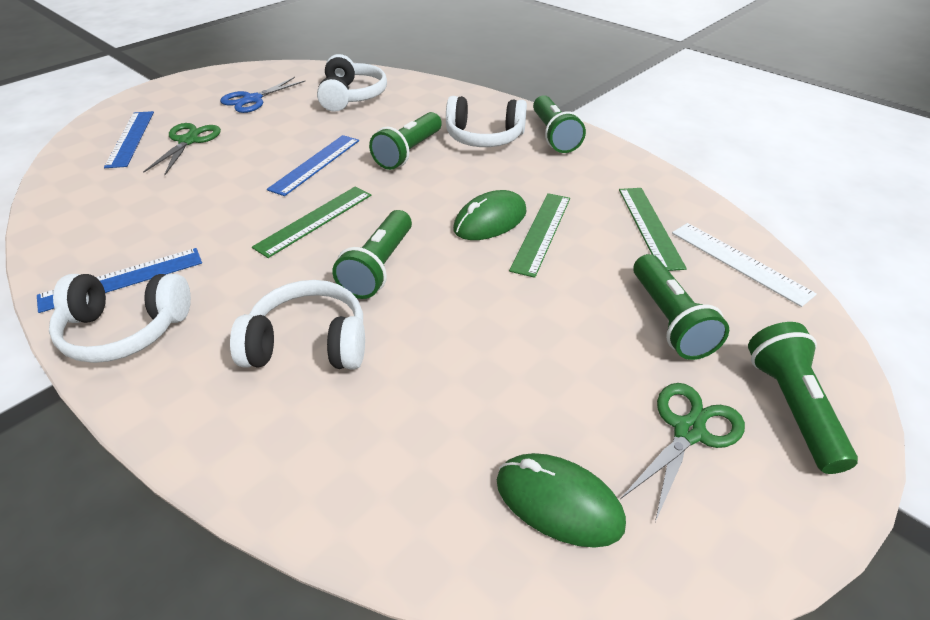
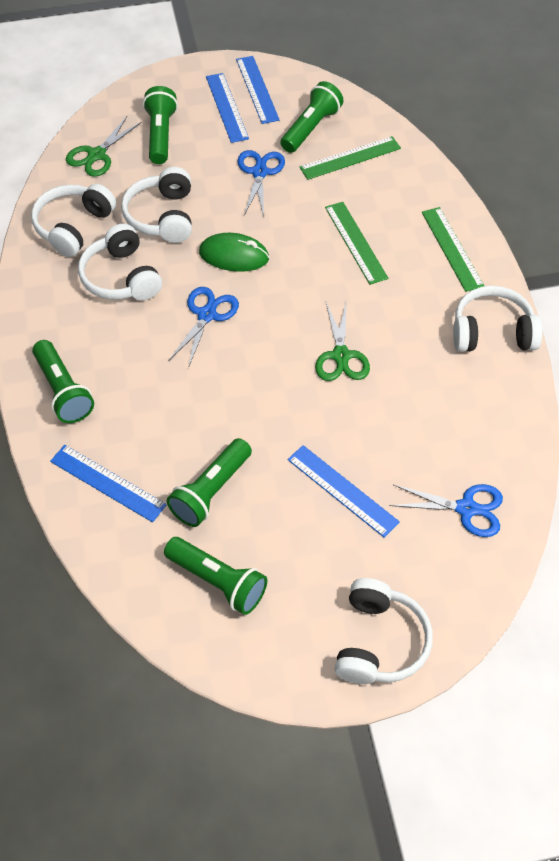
blue ruler: 3 -> 4
blue scissors: 1 -> 3
green mouse: 2 -> 1
white headphones: 4 -> 5
white ruler: 1 -> 0

